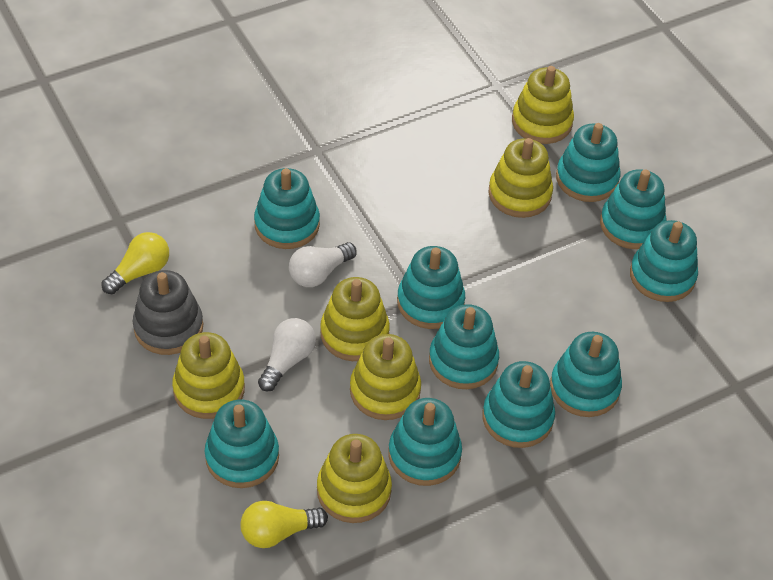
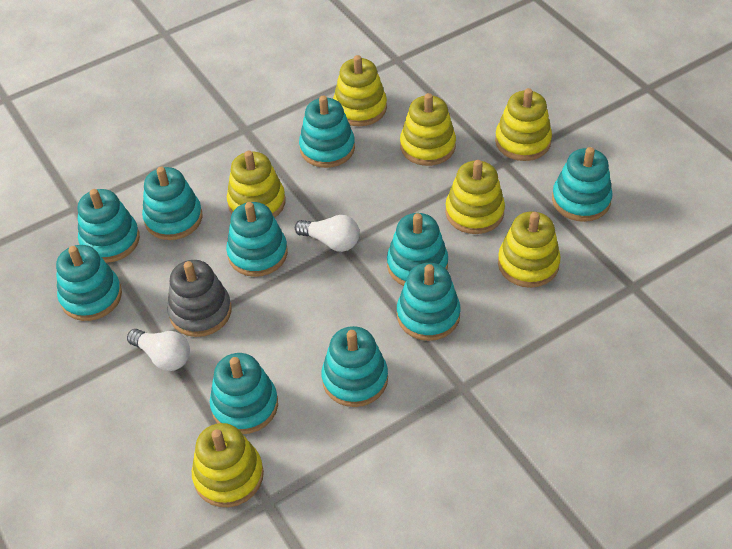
yellow light bulb: 2 -> 0
yellow stacking toy: 6 -> 7

